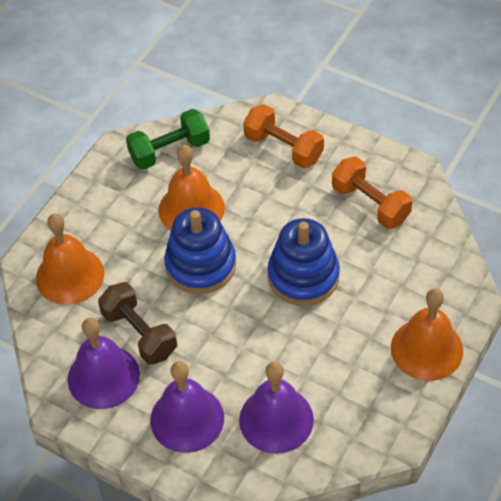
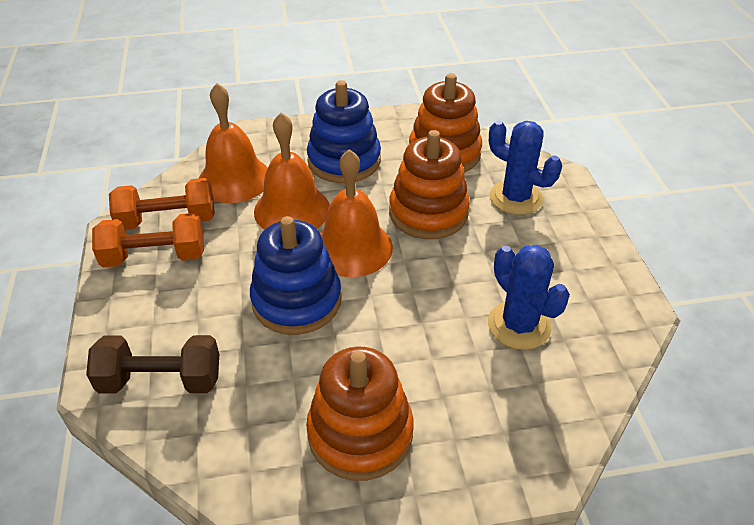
blue cactus: 0 -> 2
green dumbbell: 1 -> 0
orange stacking toy: 0 -> 3
purple bell: 3 -> 0

